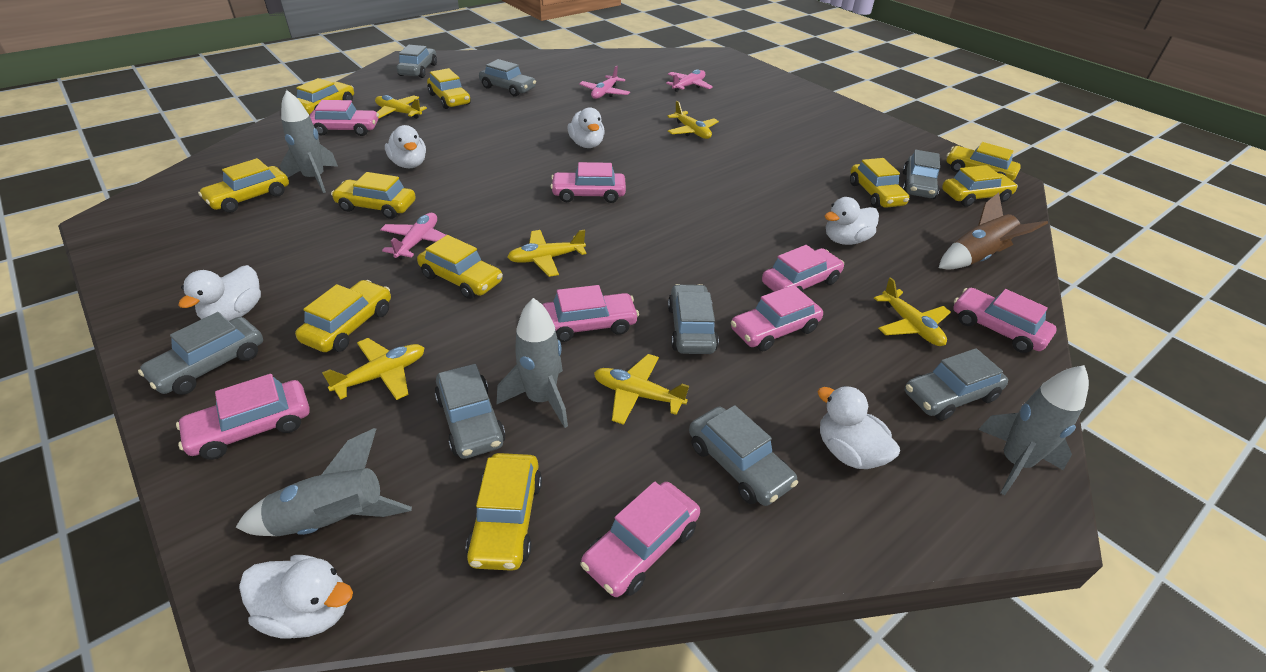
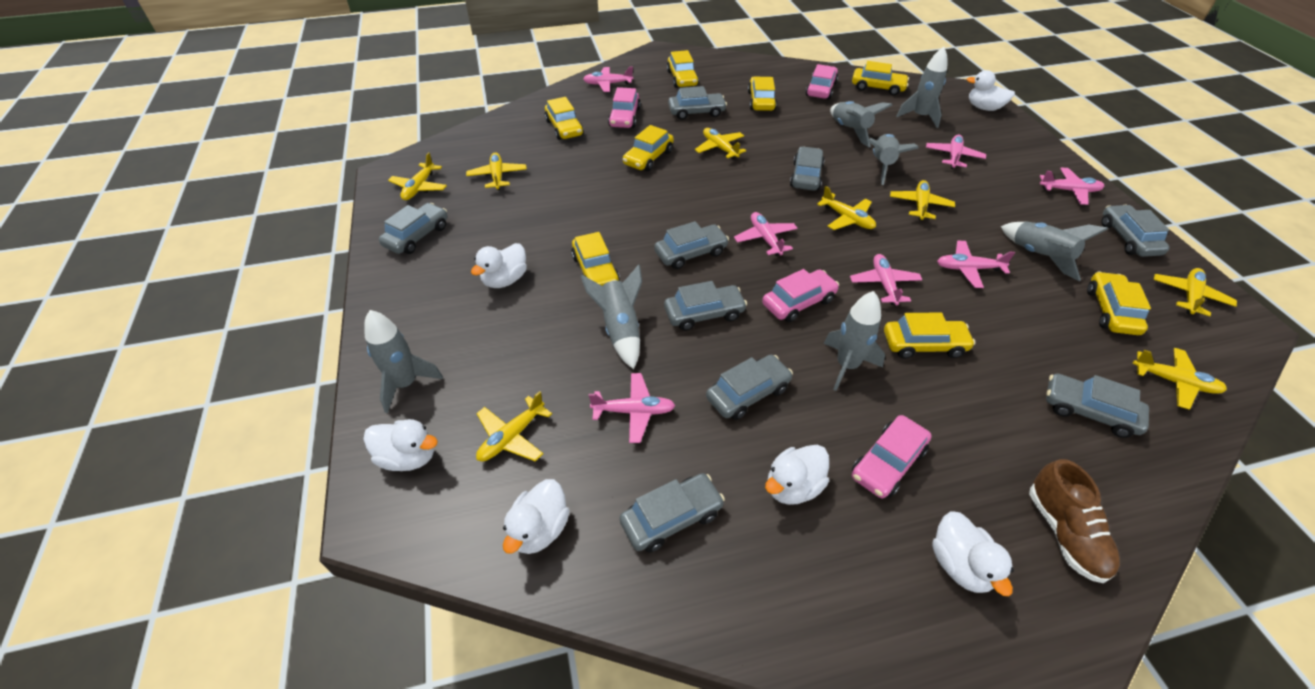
brown rocket: 1 -> 0
brown shoe: 0 -> 1
grey car: 8 -> 9
grey rocket: 4 -> 7
pink car: 8 -> 4
pink plane: 3 -> 7
yellow car: 10 -> 8
yellow plane: 6 -> 8

